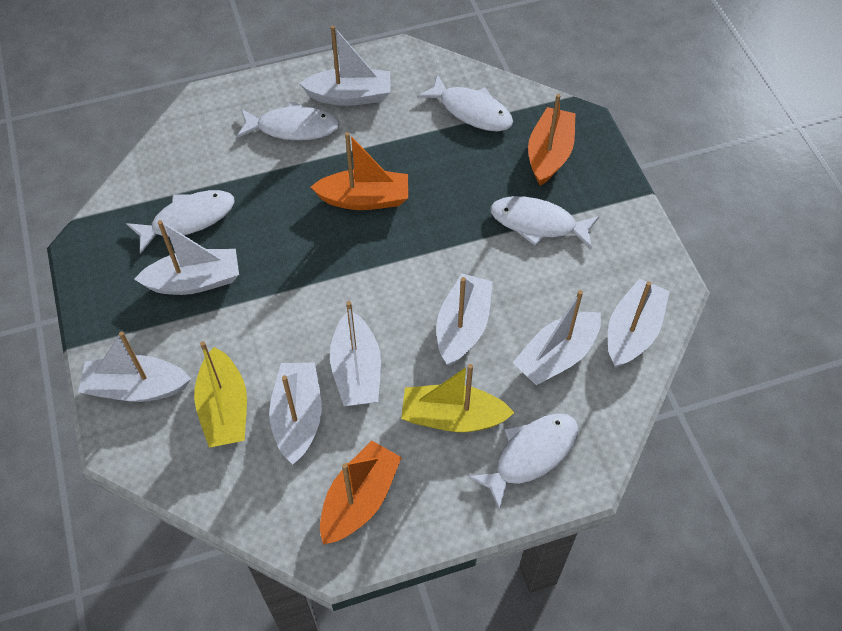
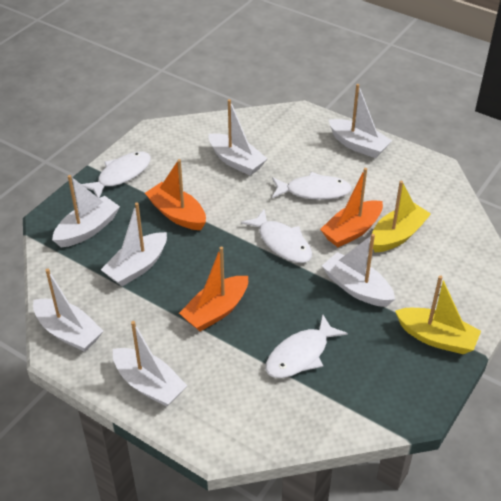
white boat: 8 -> 7
white fish: 5 -> 4

